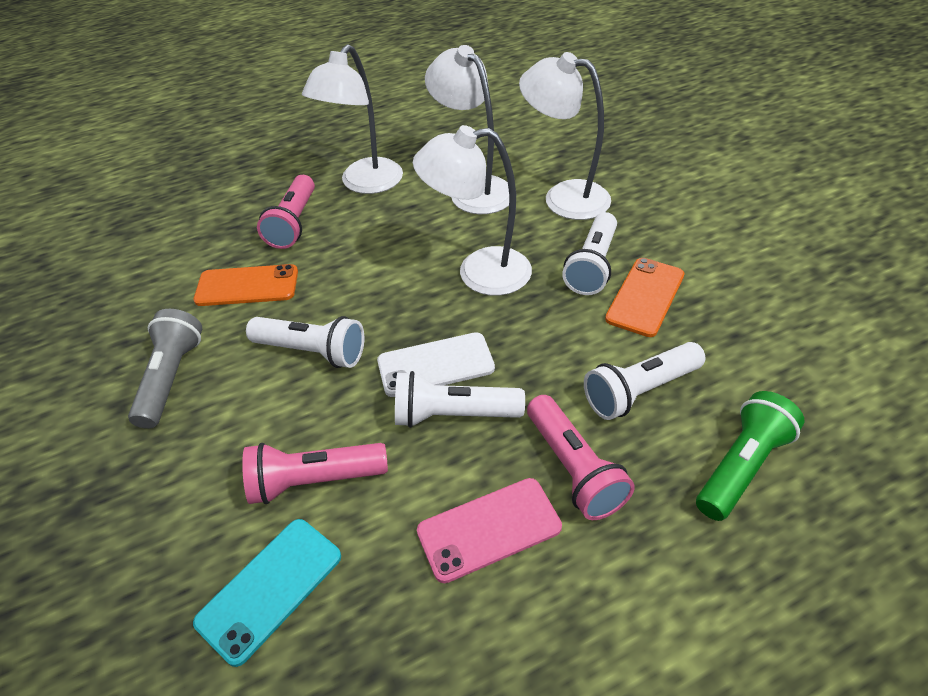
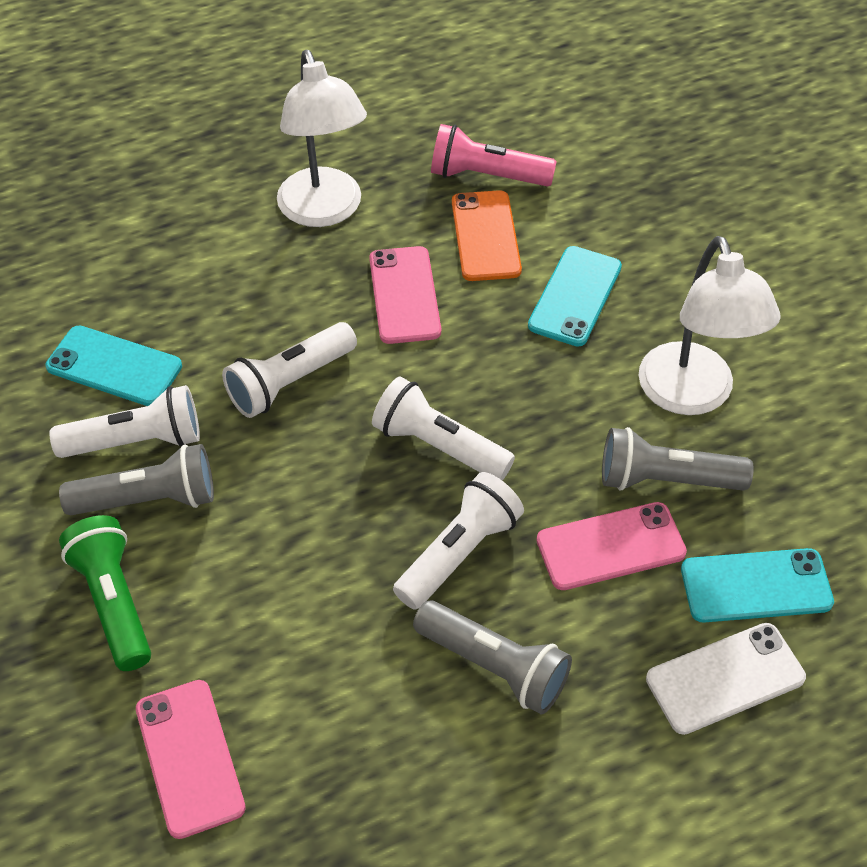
grey flashlight: 1 -> 3
orange phone: 2 -> 1
pink flashlight: 3 -> 1
pink phone: 1 -> 3
turquoise phone: 1 -> 3
white lamp: 4 -> 2

